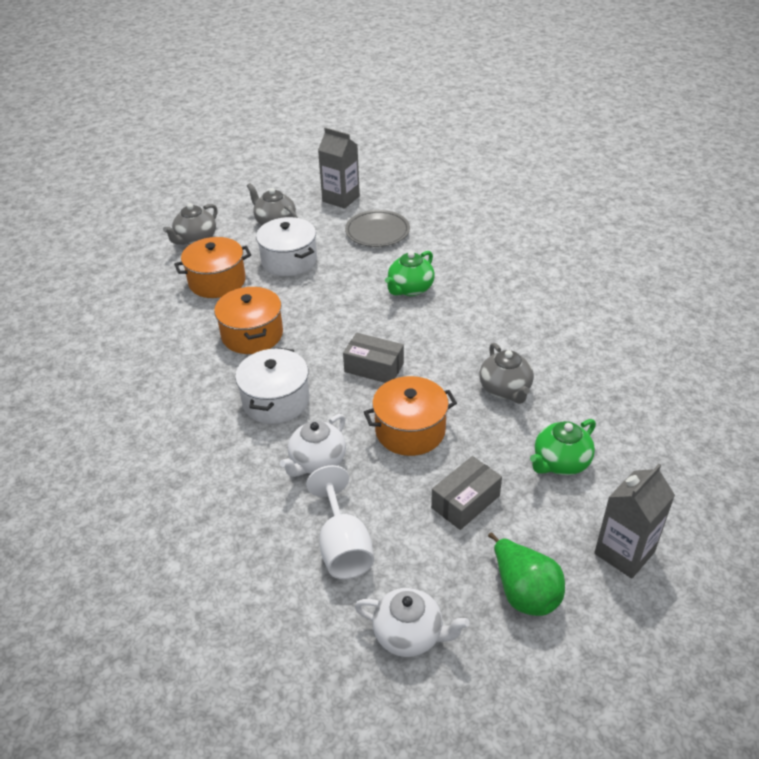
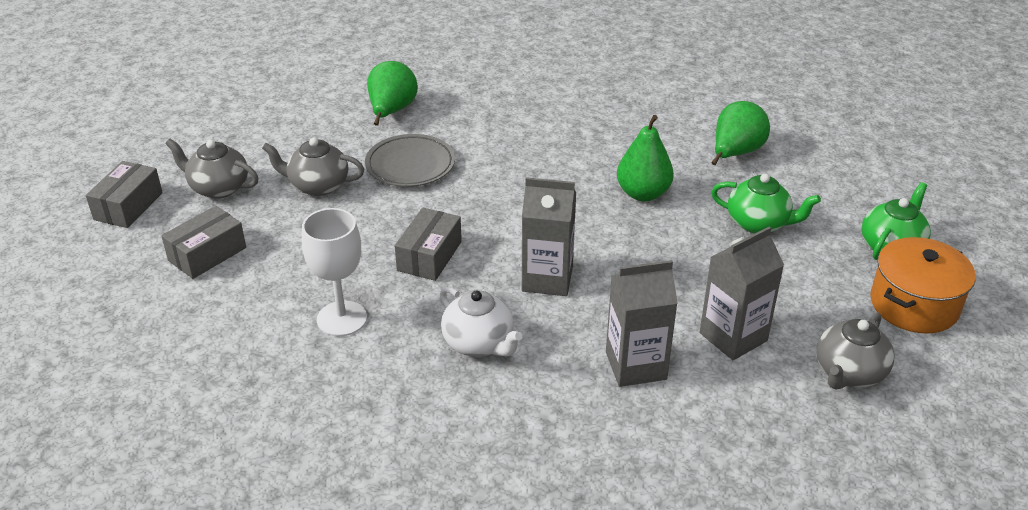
green pear: 1 -> 3
grey box: 2 -> 3
grey carton: 2 -> 3
orange pot: 3 -> 1
white pot: 2 -> 0
white teapot: 2 -> 1

